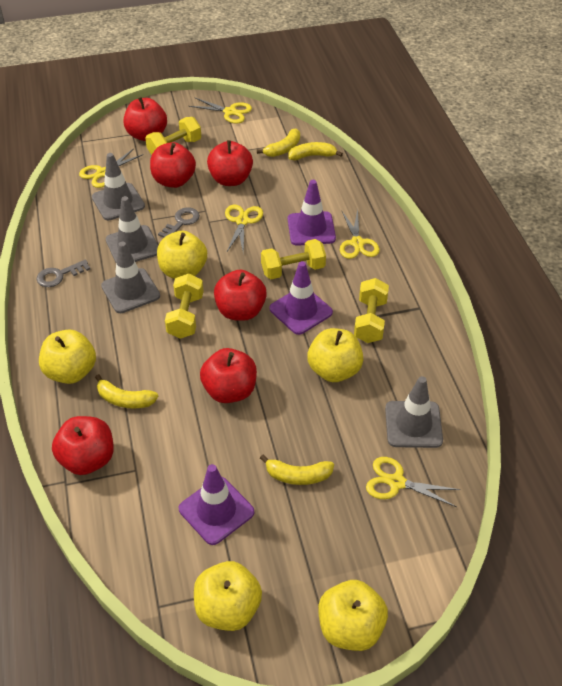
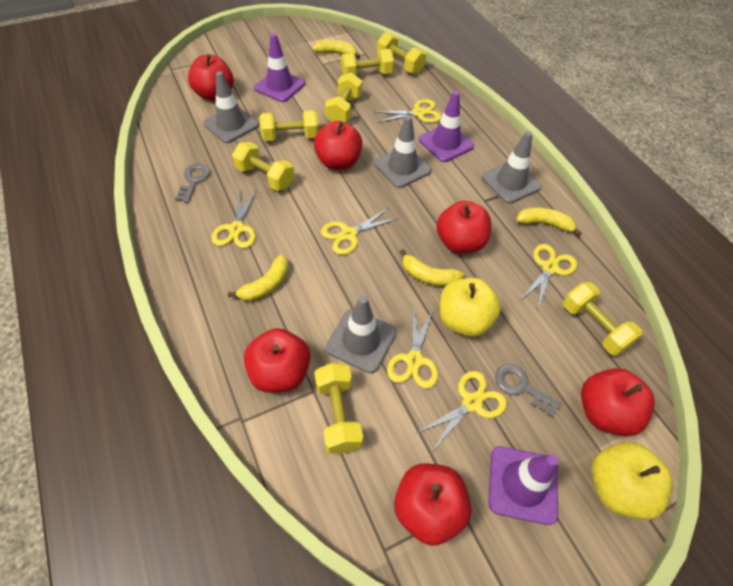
yellow apple: 5 -> 2
yellow dumbbell: 4 -> 7
yellow scissors: 5 -> 6

